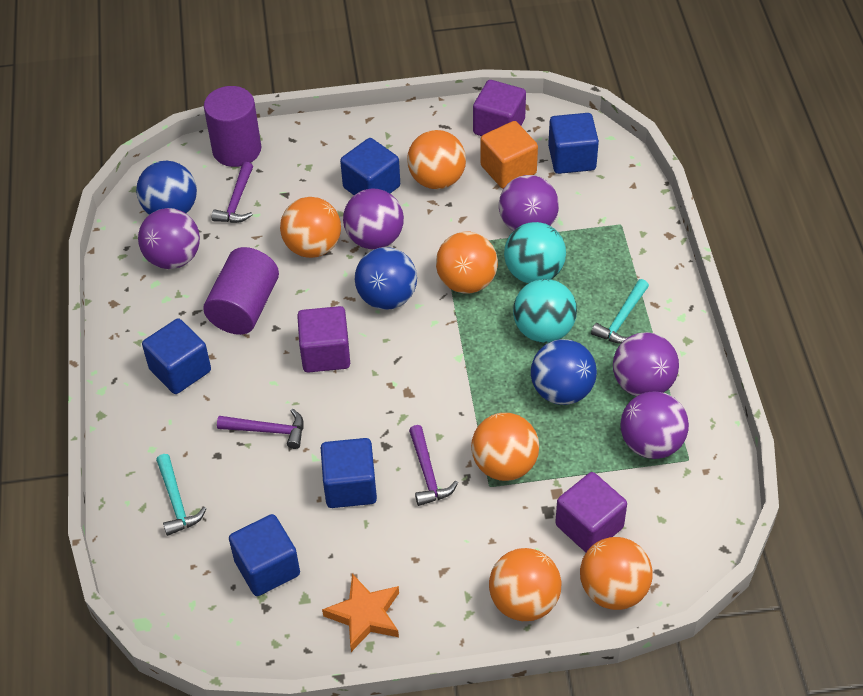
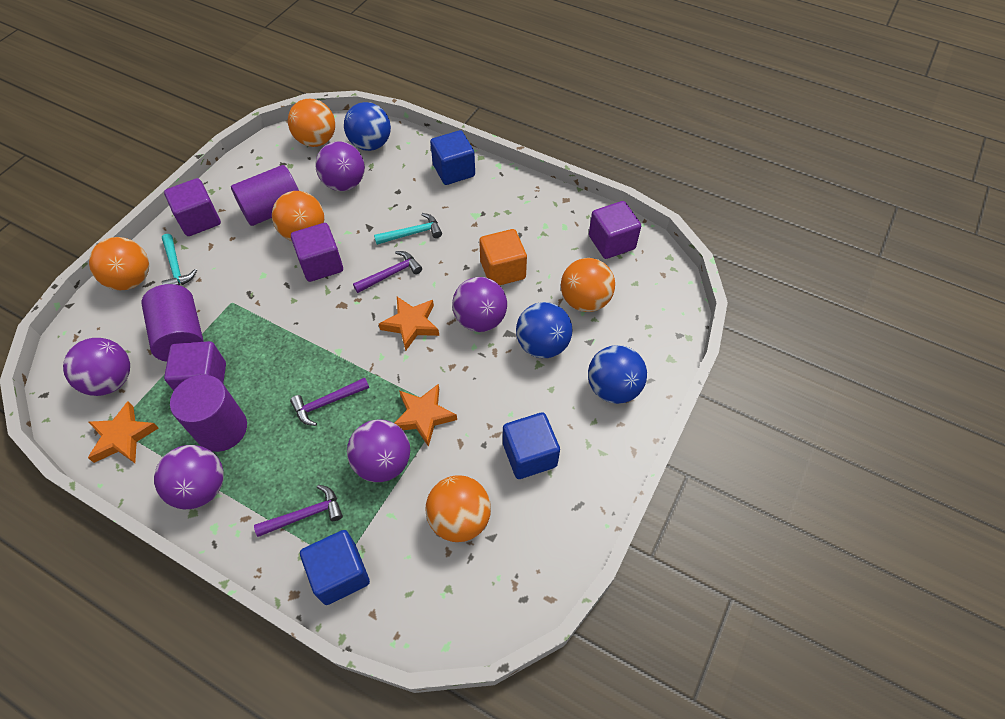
blue cube: 5 -> 3
orange ball: 6 -> 5
orange star: 1 -> 3
purple cube: 3 -> 4
purple cylinder: 2 -> 3
turquoise ball: 2 -> 0

